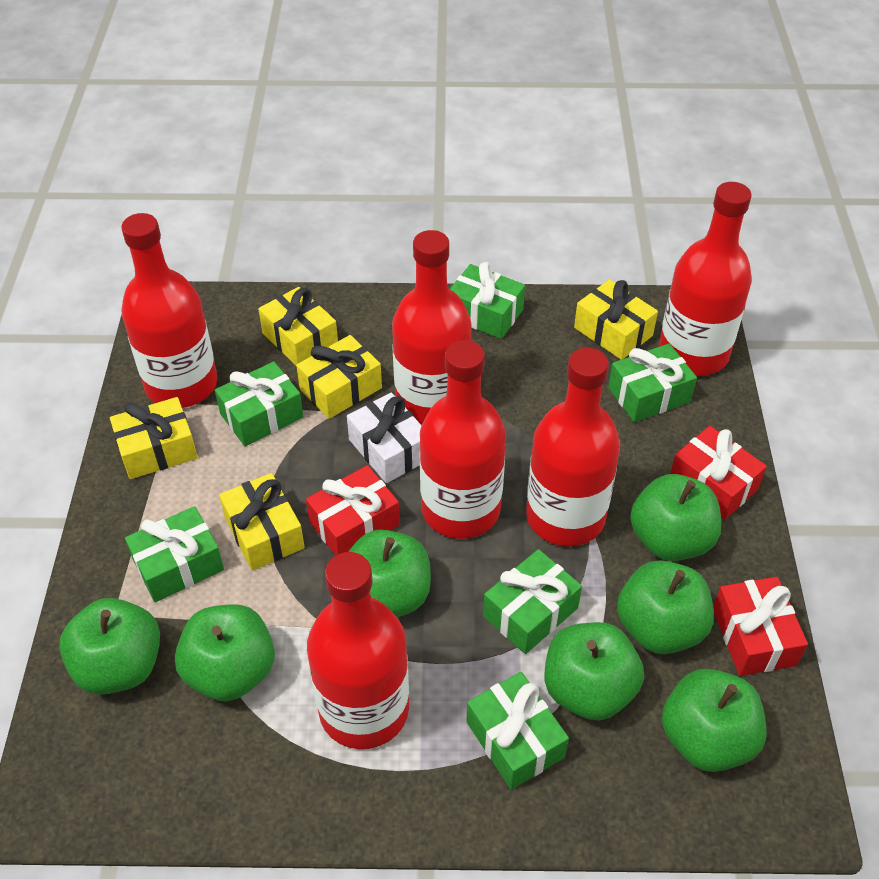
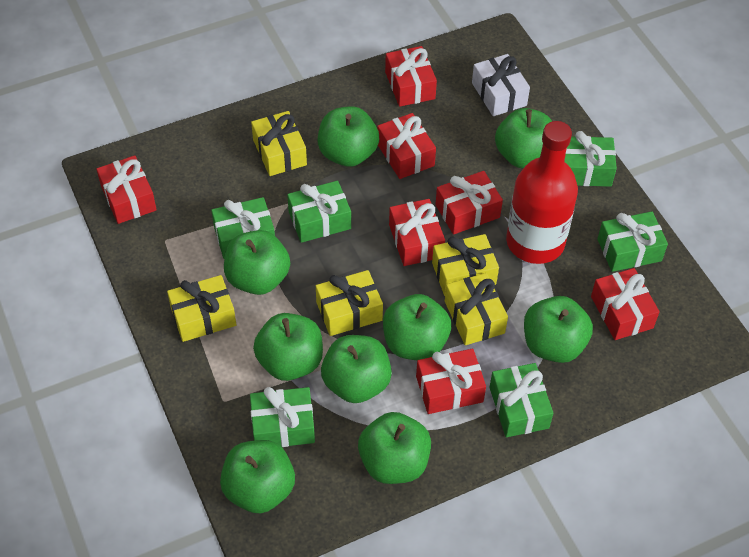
green apple: 7 -> 9
red bottle: 6 -> 1
red gift: 3 -> 7

